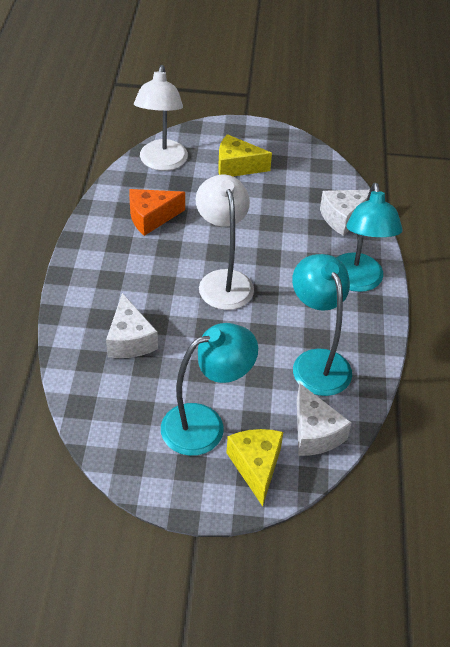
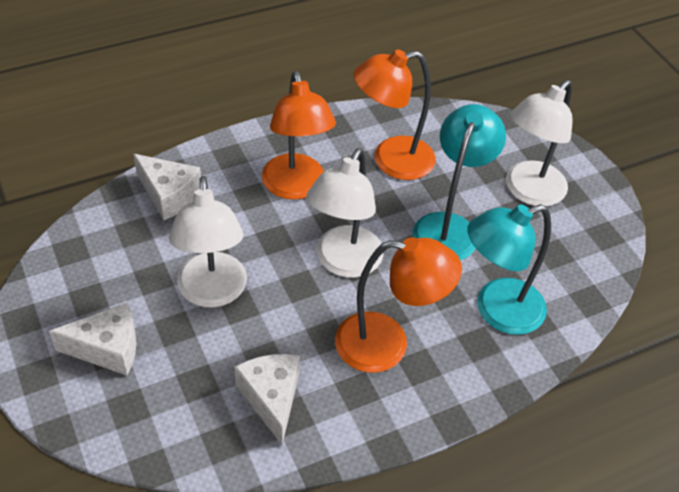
orange cheese: 1 -> 0
orange lamp: 0 -> 3
turquoise lamp: 3 -> 2
white lamp: 2 -> 3
yellow cheese: 2 -> 0

